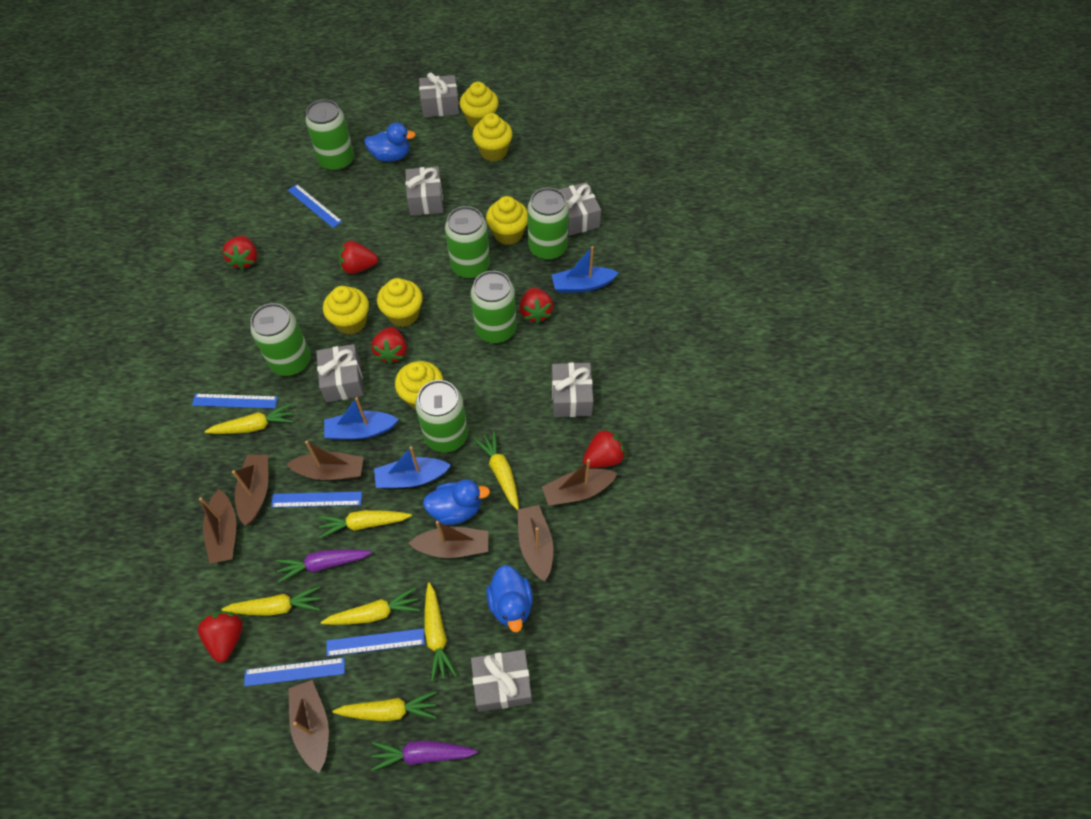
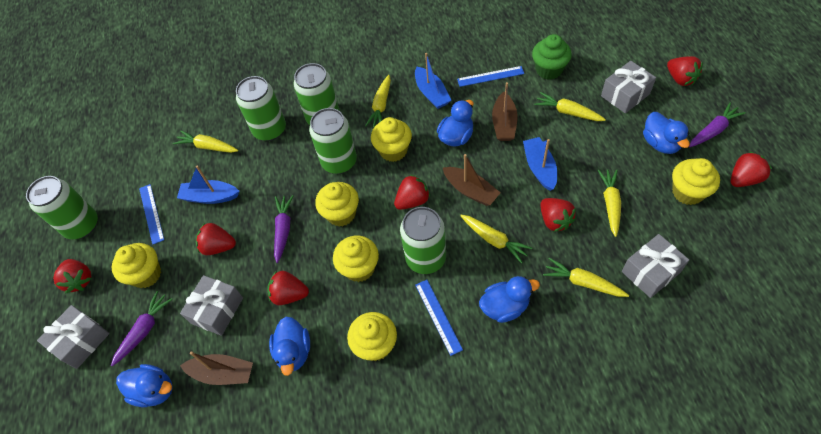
blue duck: 3 -> 5
blue ruler: 5 -> 3
brown boat: 7 -> 3
green can: 6 -> 5
green cupcake: 0 -> 1
grey gift: 6 -> 4
purple carrot: 2 -> 3
red strawberry: 6 -> 7
yellow carrot: 7 -> 6

